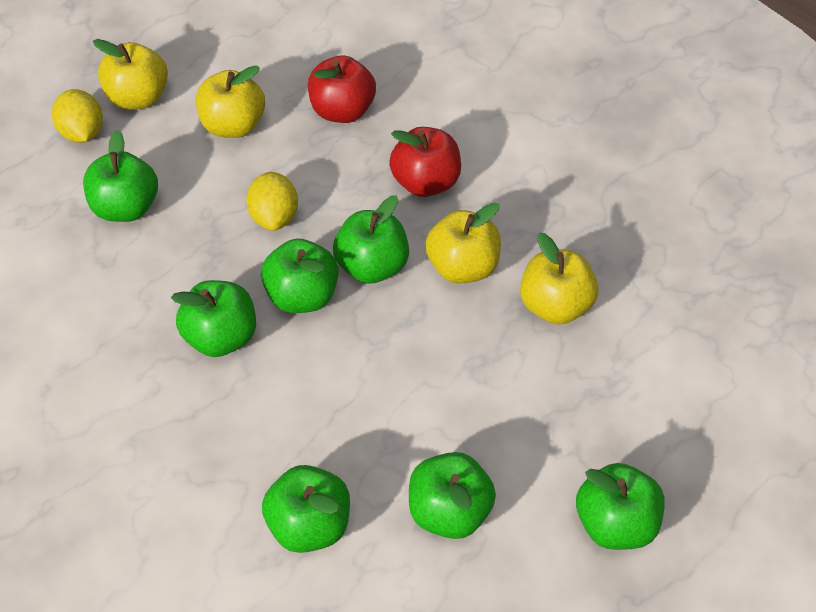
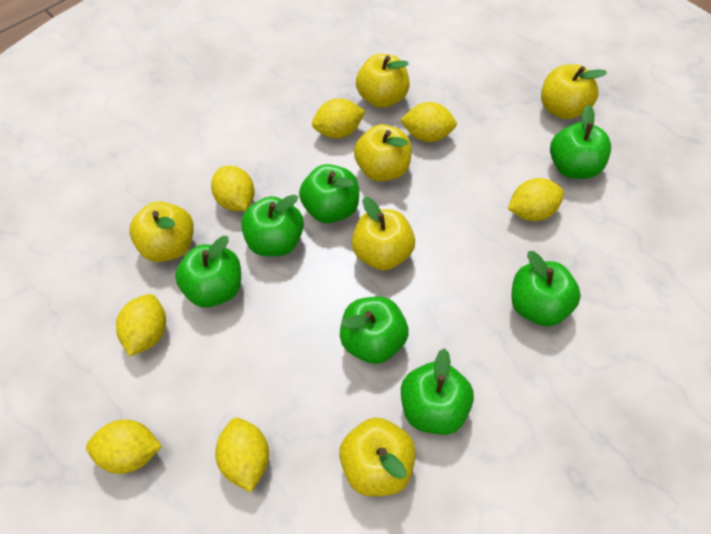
red apple: 2 -> 0
yellow apple: 4 -> 6
yellow lemon: 2 -> 7

